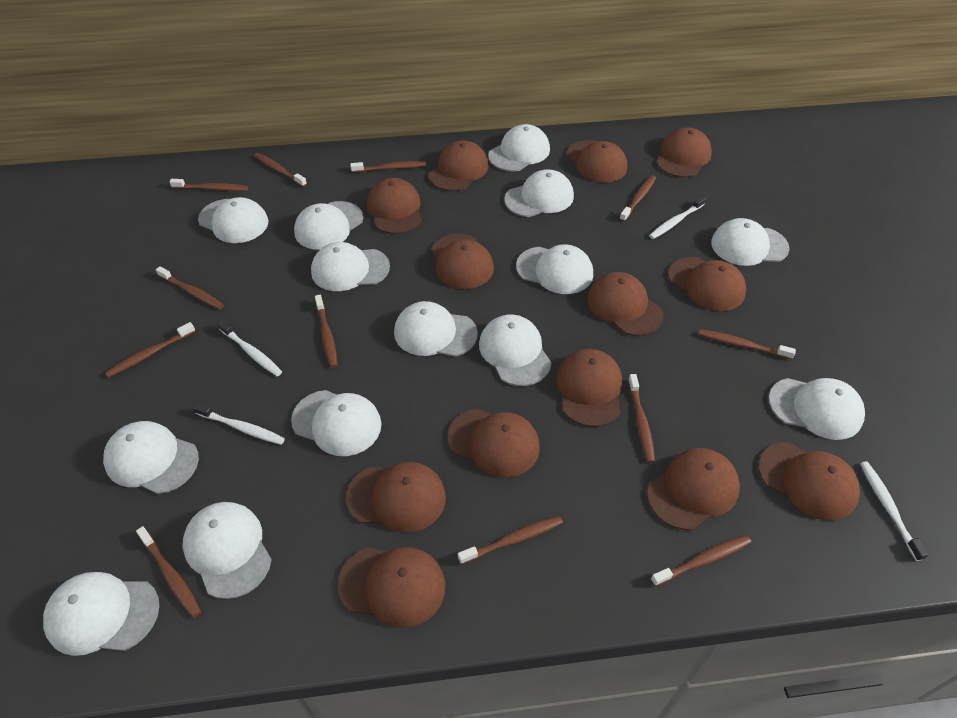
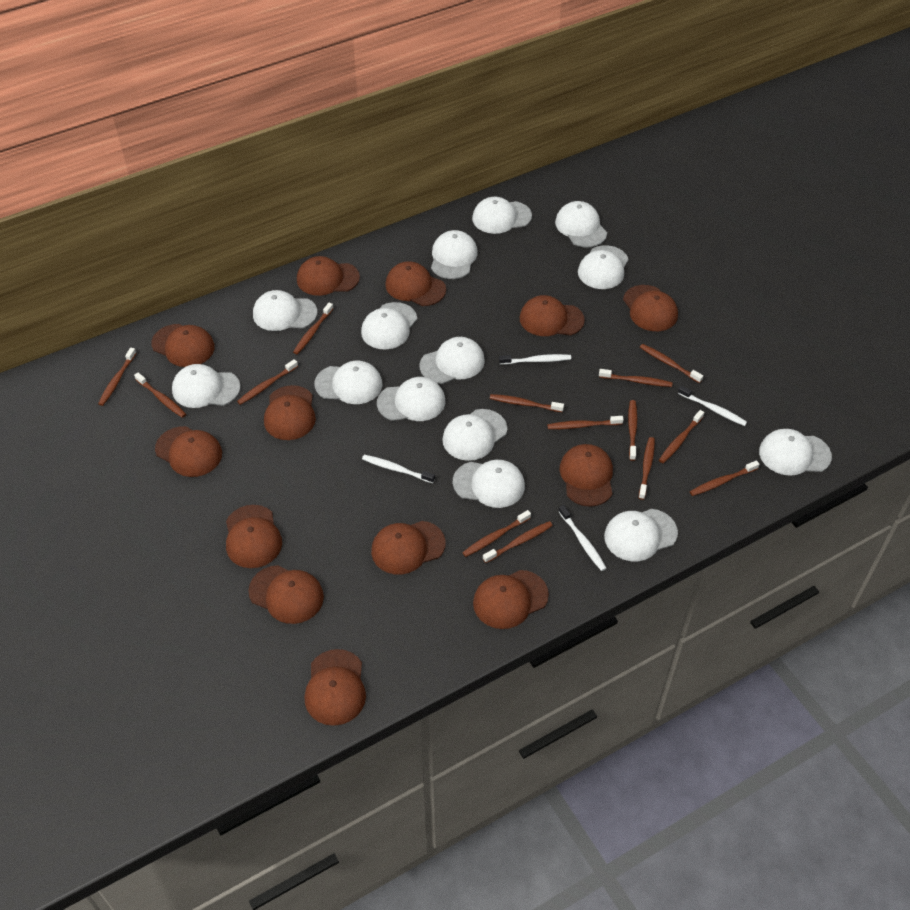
brown toothbrush: 12 -> 14

